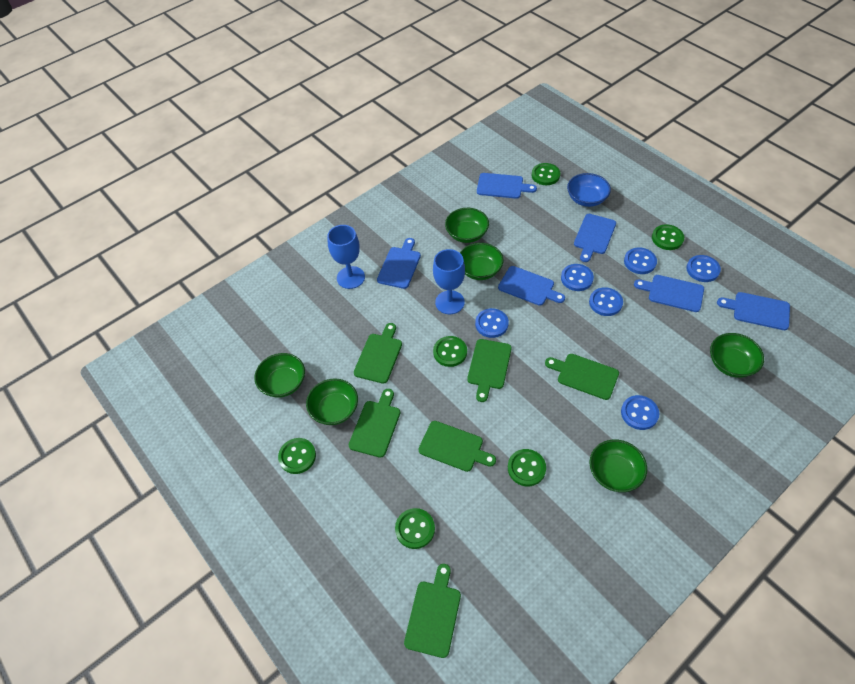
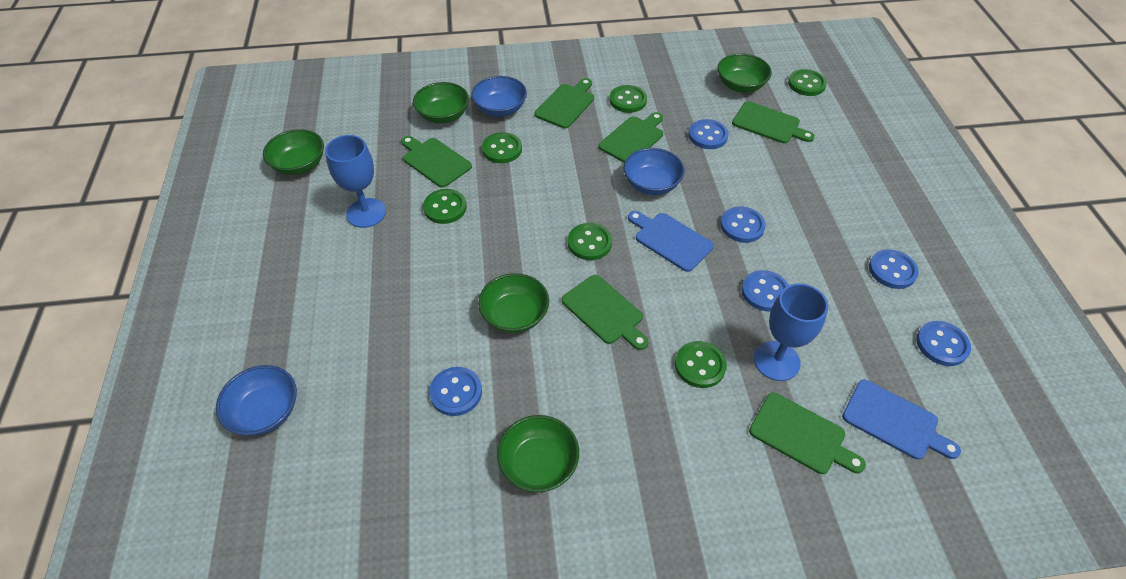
blue bowl: 1 -> 3
blue cutting board: 6 -> 2
green bowl: 6 -> 5

